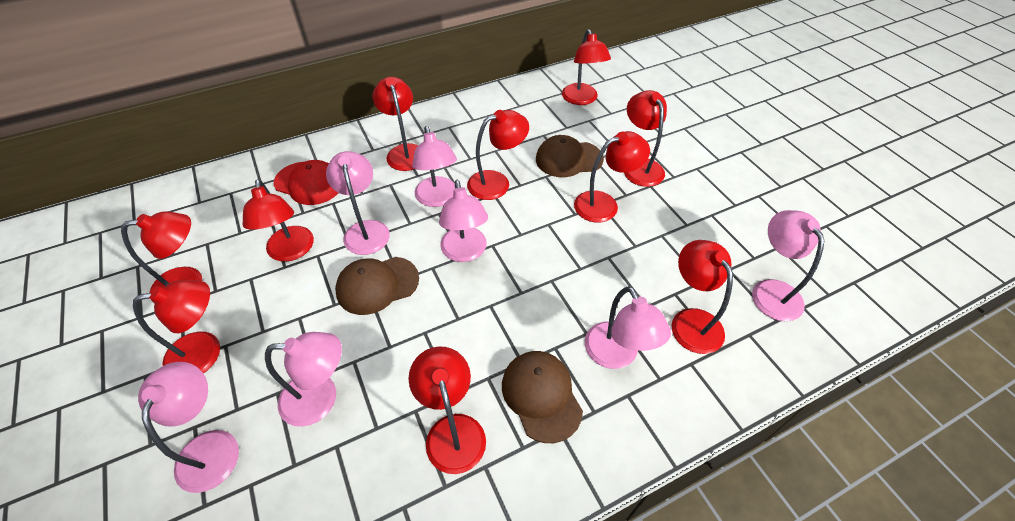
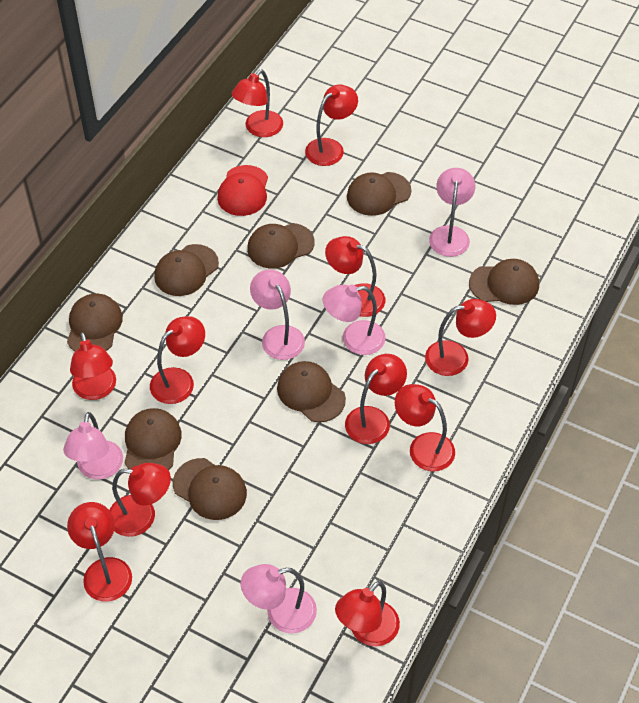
brown cap: 3 -> 8
pink lamp: 7 -> 5
red lamp: 10 -> 11

